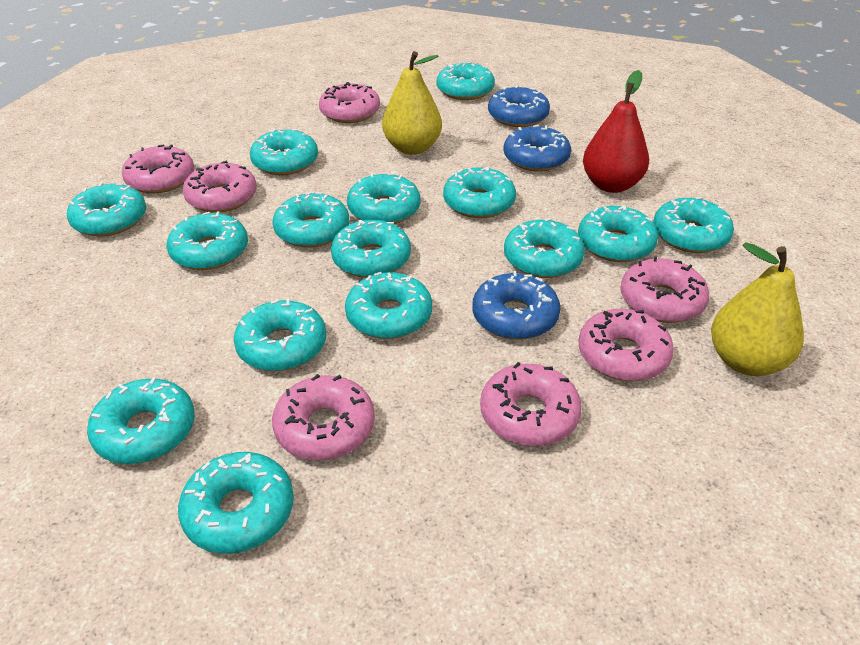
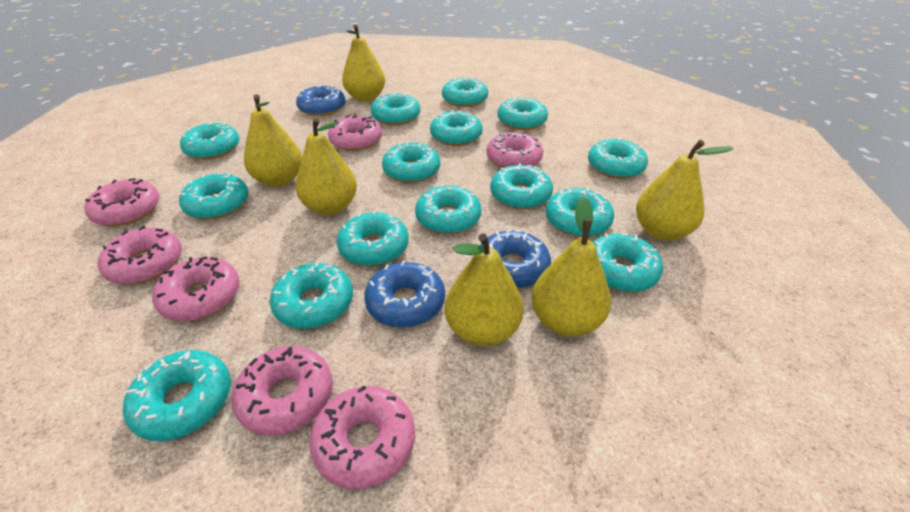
red pear: 1 -> 0
yellow pear: 2 -> 6

